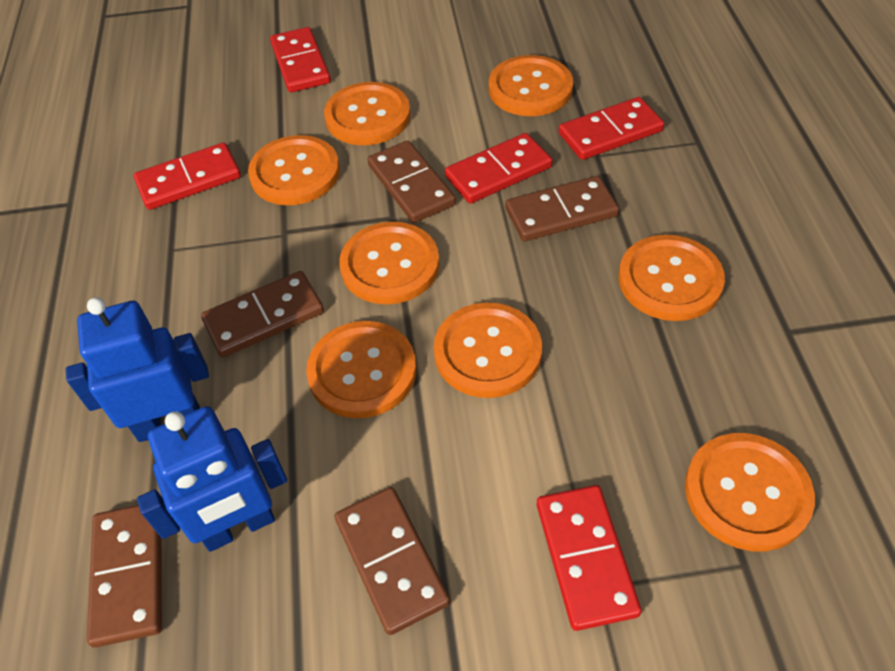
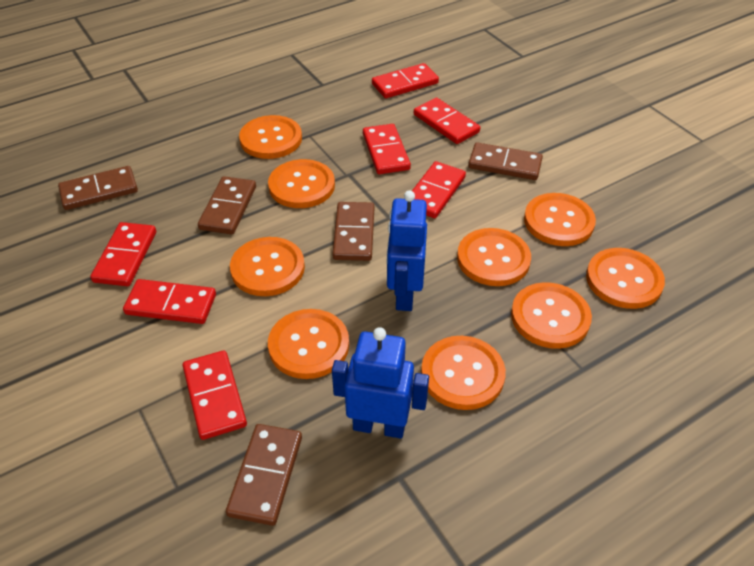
orange button: 8 -> 9
red domino: 5 -> 7

